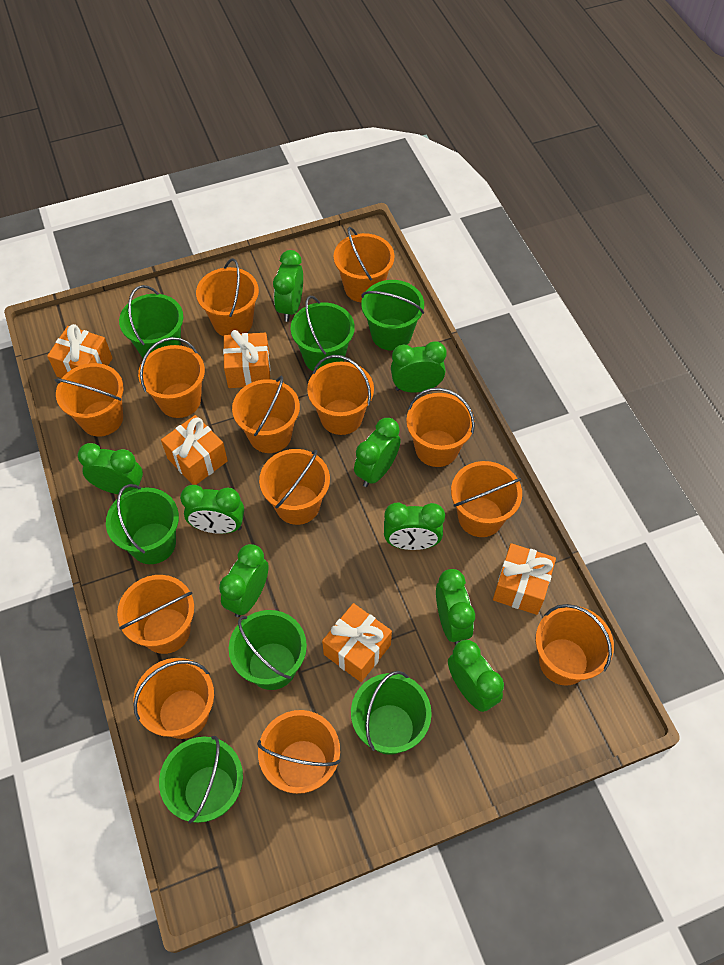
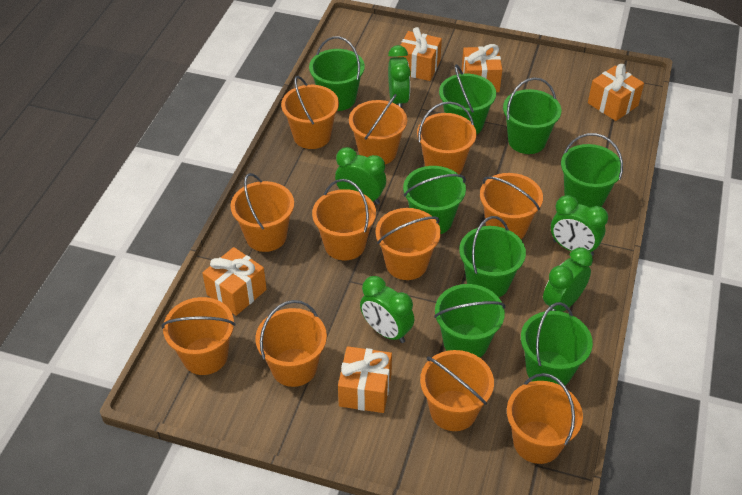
green bucket: 7 -> 8
green clock: 9 -> 5
orange bucket: 13 -> 11

